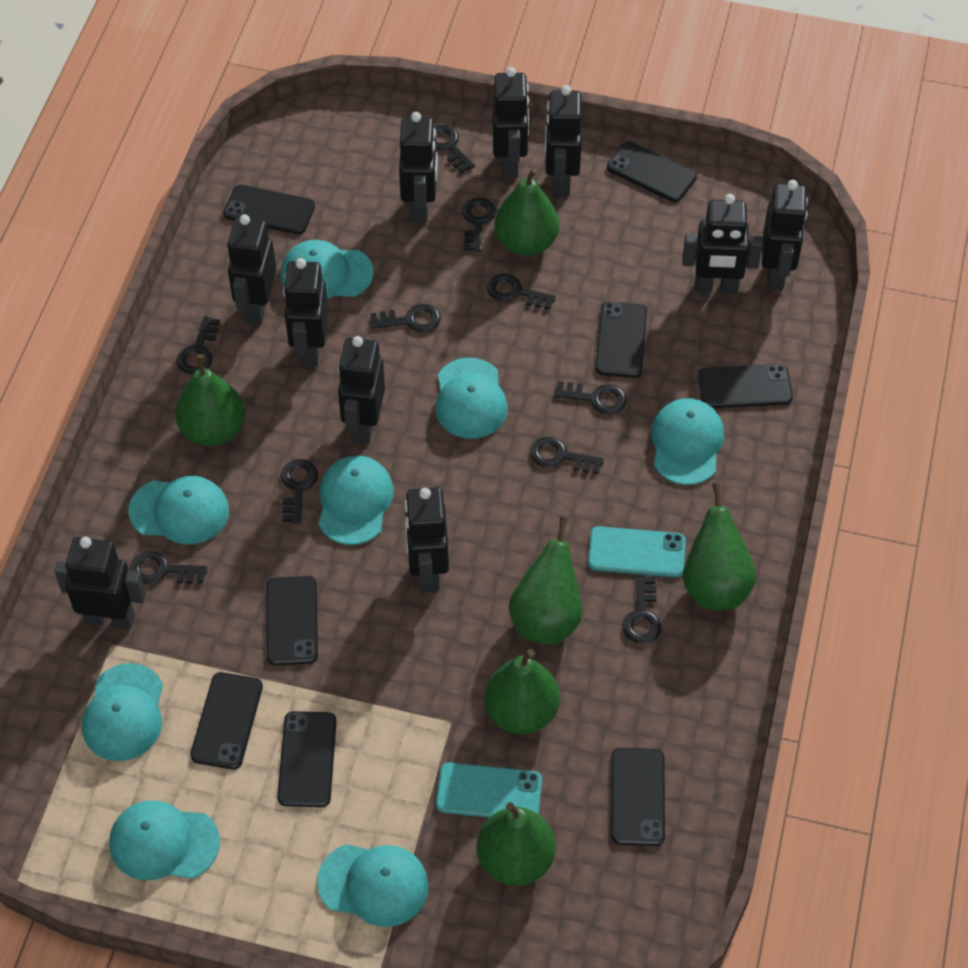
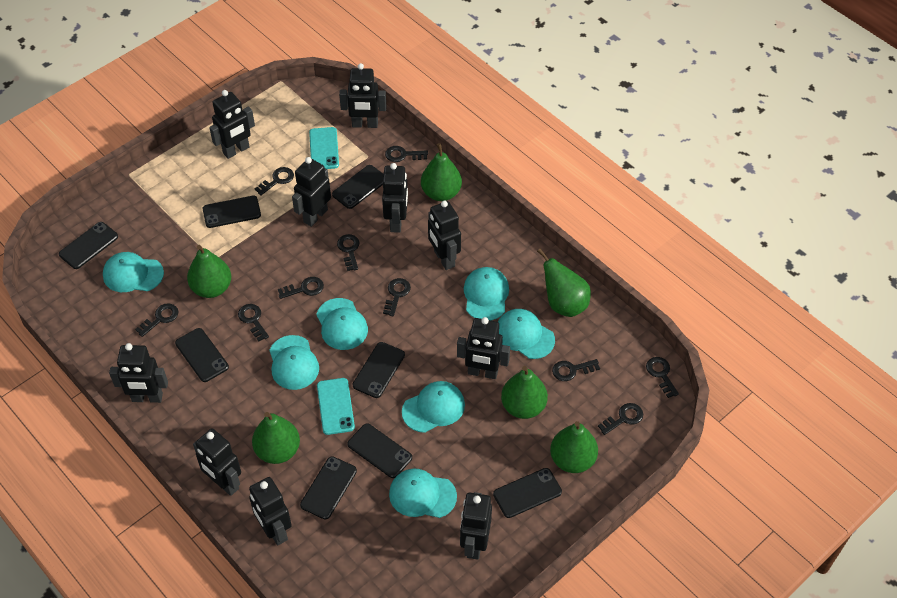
turquoise cap: 8 -> 7

